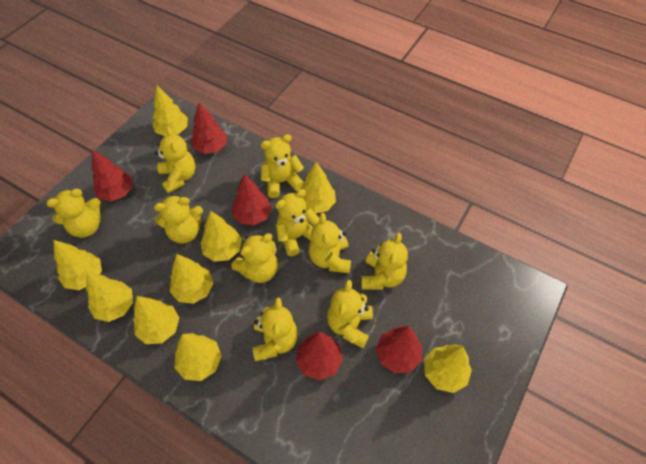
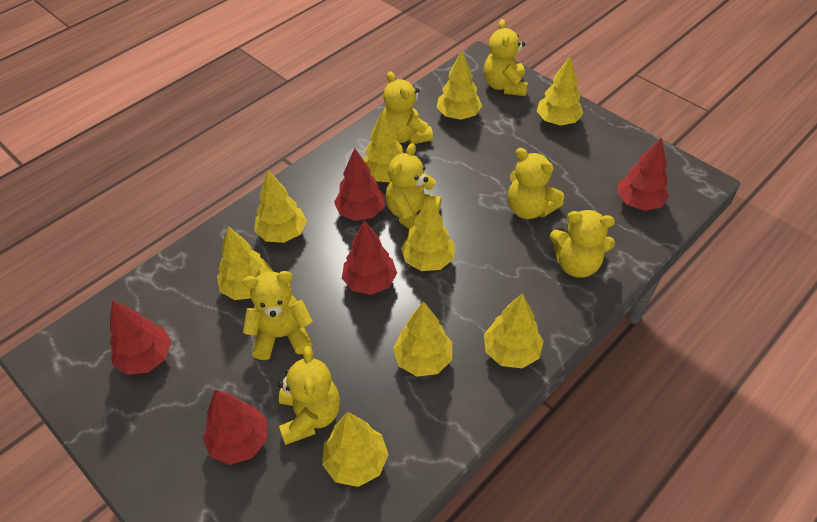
yellow teddy bear: 10 -> 7

